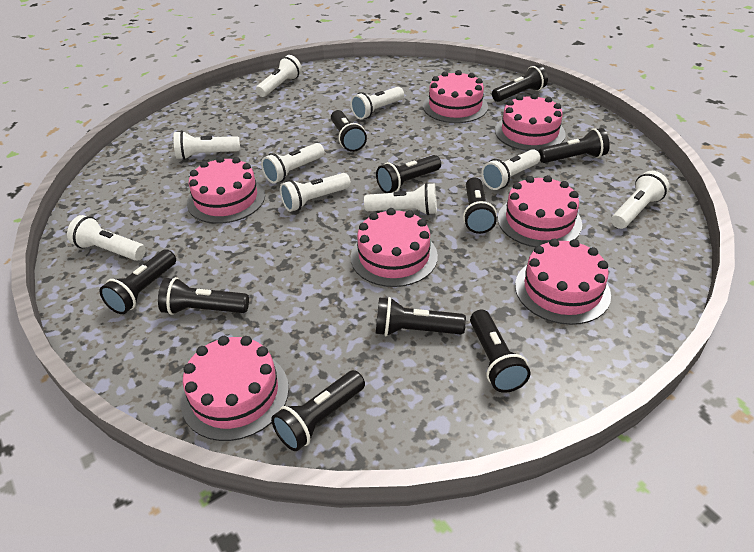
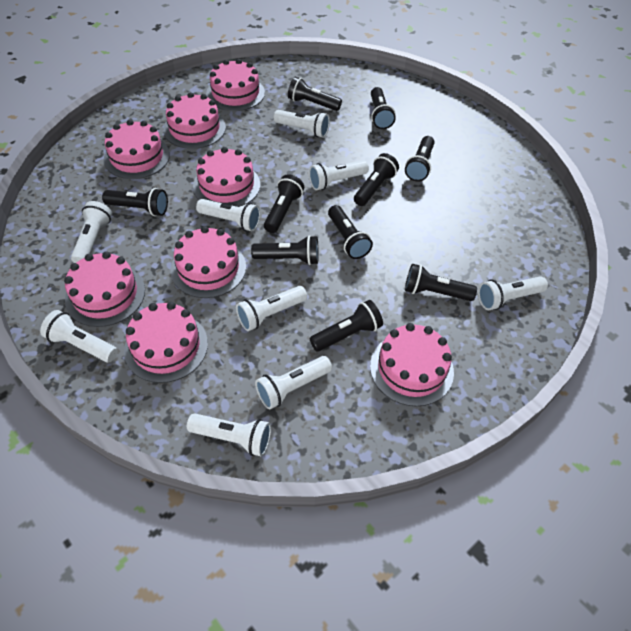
pink cake: 7 -> 8

